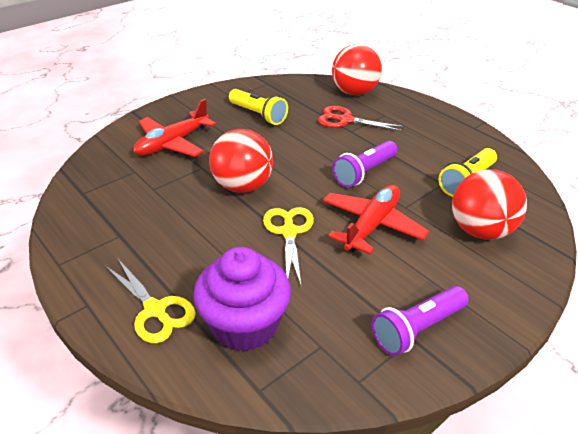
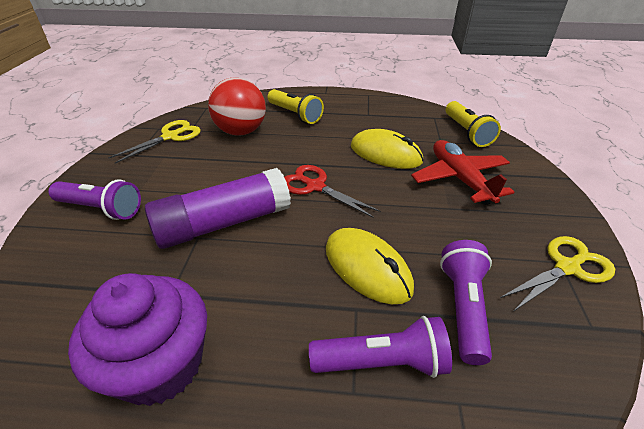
purple flashlight: 2 -> 3
purple glue stick: 0 -> 1
red ball: 3 -> 1
red plane: 2 -> 1
yellow mouse: 0 -> 2

